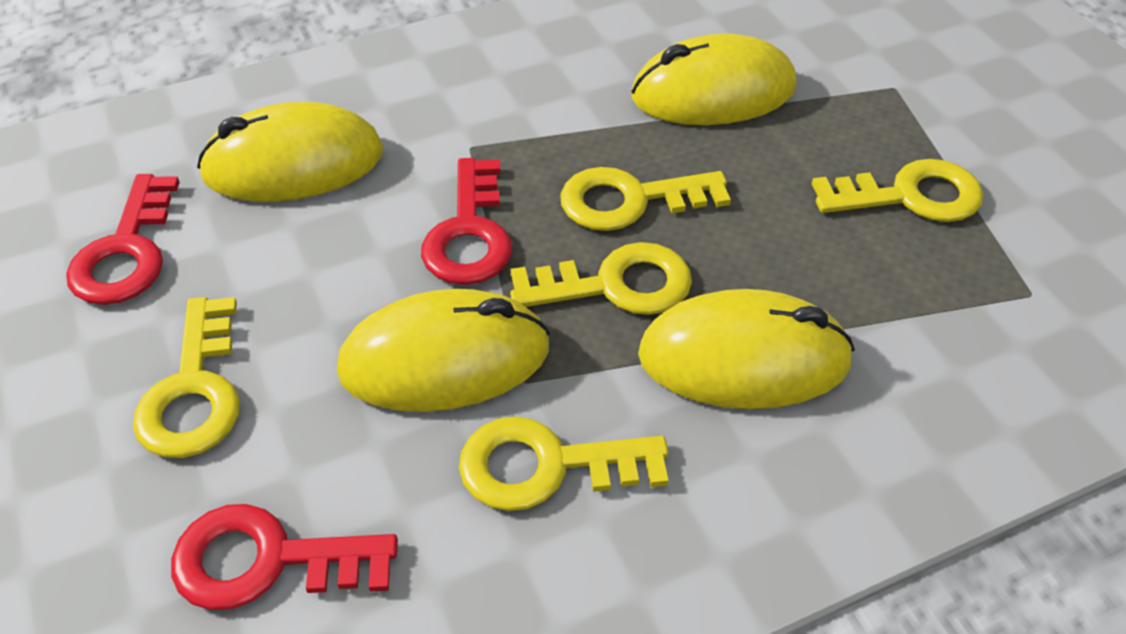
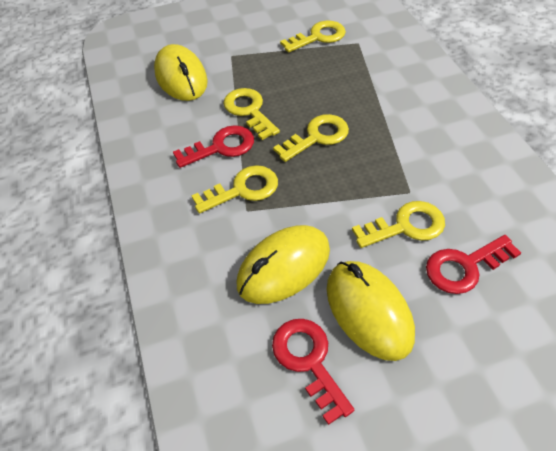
yellow mouse: 4 -> 3

